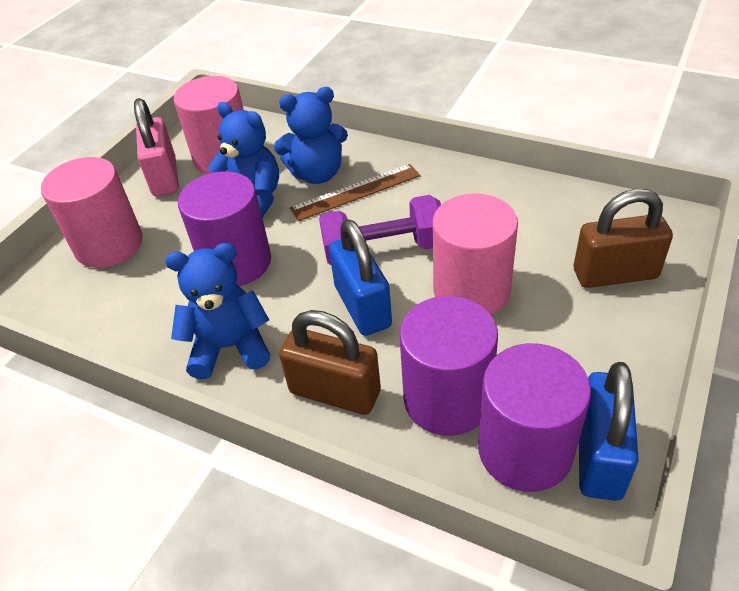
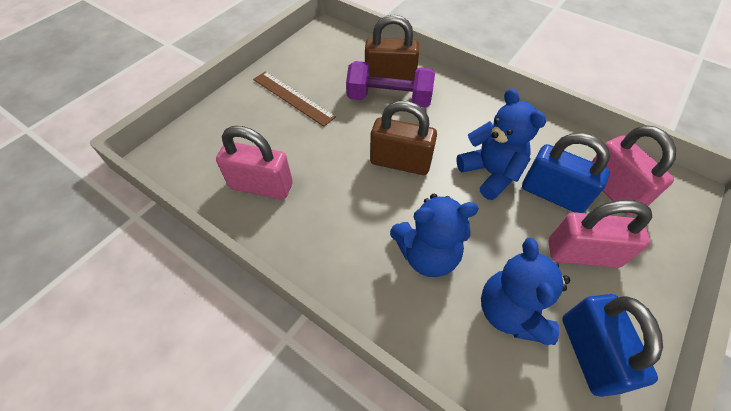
pink cylinder: 3 -> 0
pink padlock: 1 -> 3
purple cylinder: 3 -> 0

